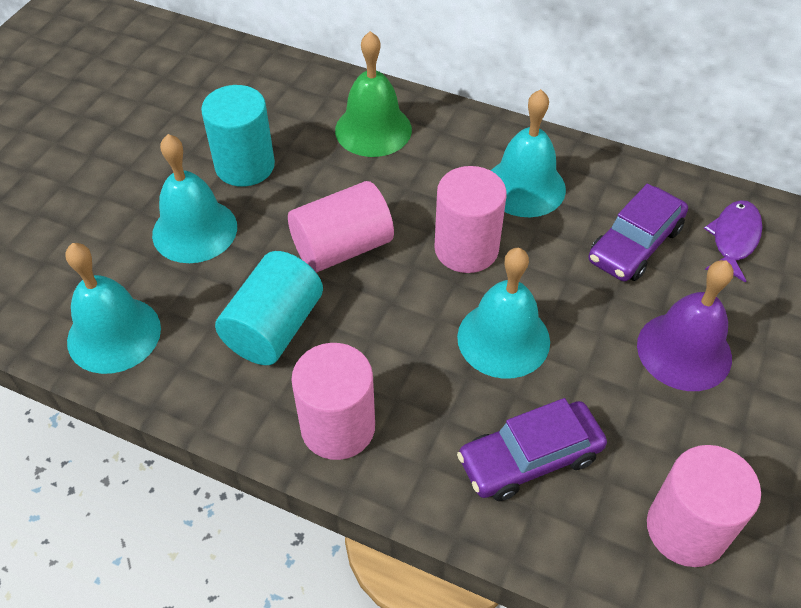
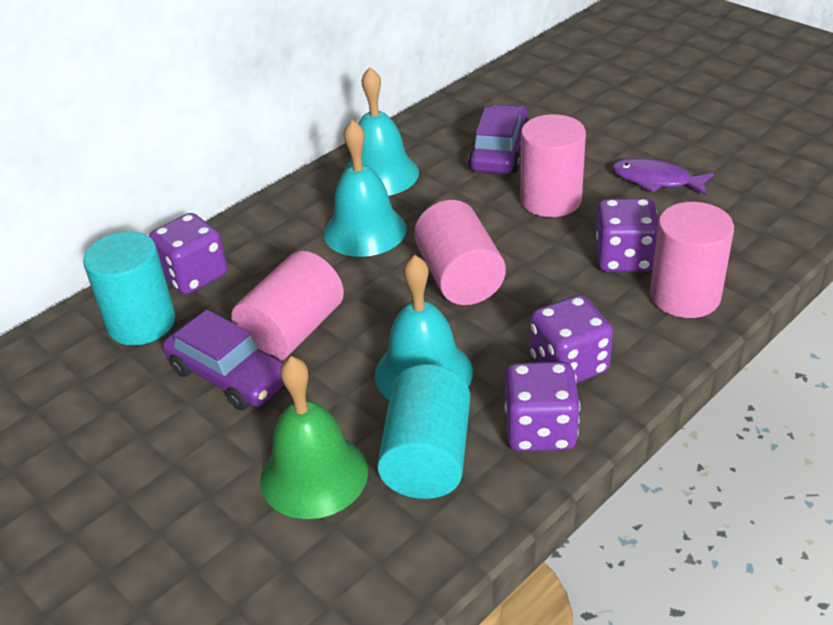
purple bell: 1 -> 0
purple dice: 0 -> 4
turquoise bell: 4 -> 3

